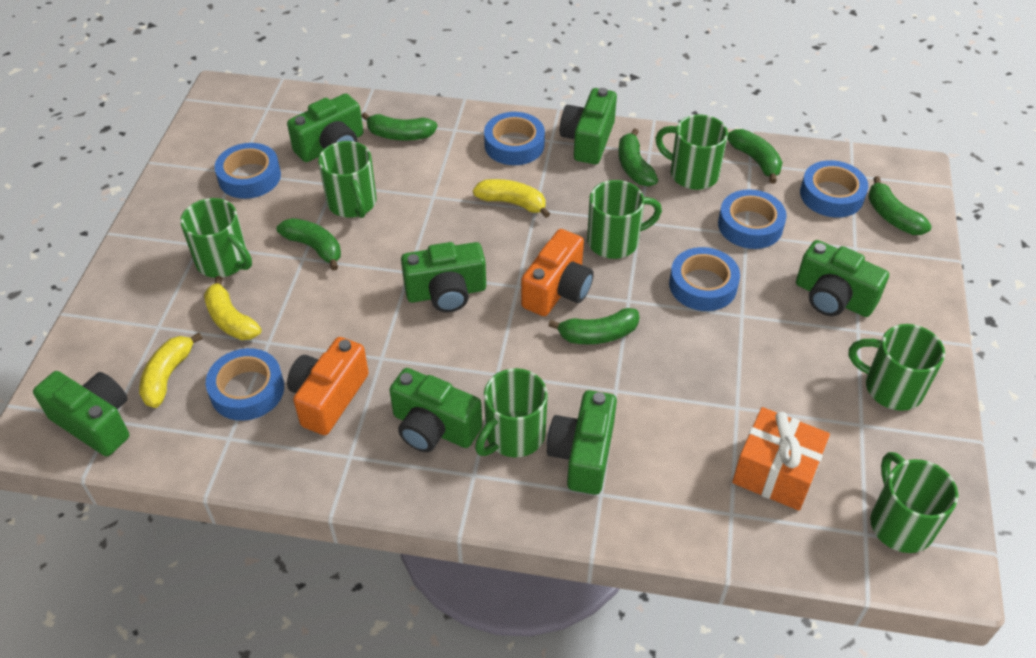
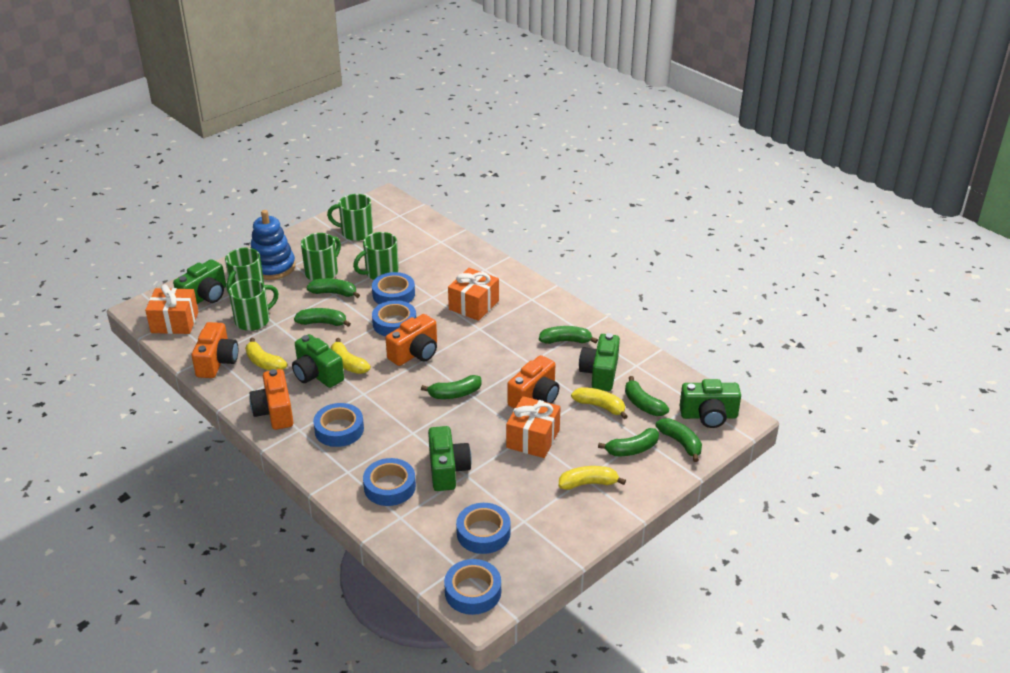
blue stacking toy: 0 -> 1
green banana: 6 -> 7
green camera: 7 -> 5
green mug: 7 -> 5
orange camera: 2 -> 4
orange gift: 1 -> 3
yellow banana: 3 -> 4

